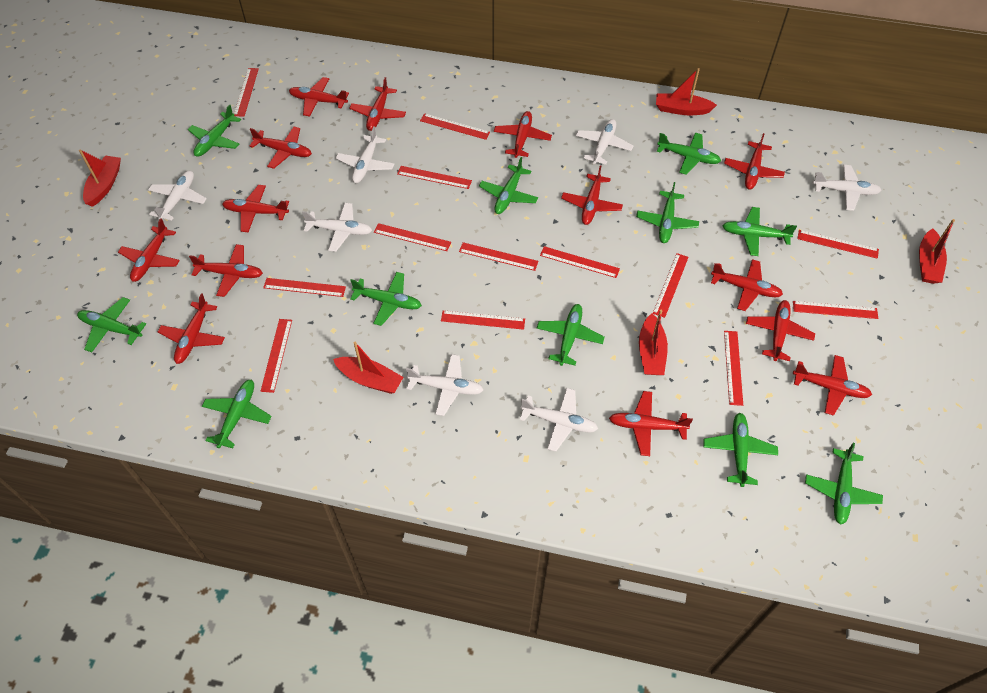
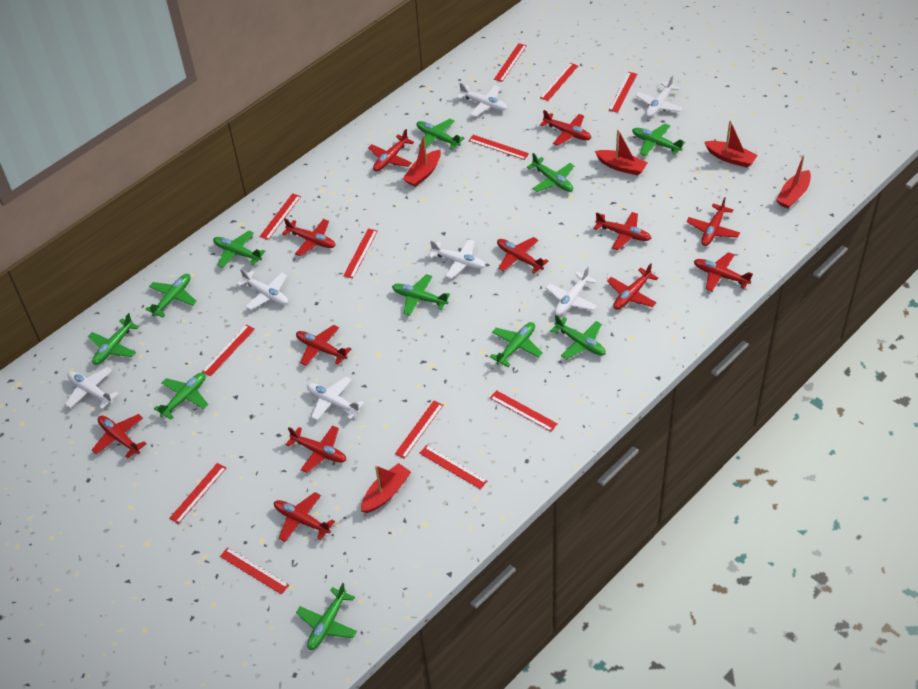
red plane: 14 -> 12
red ruler: 13 -> 12

